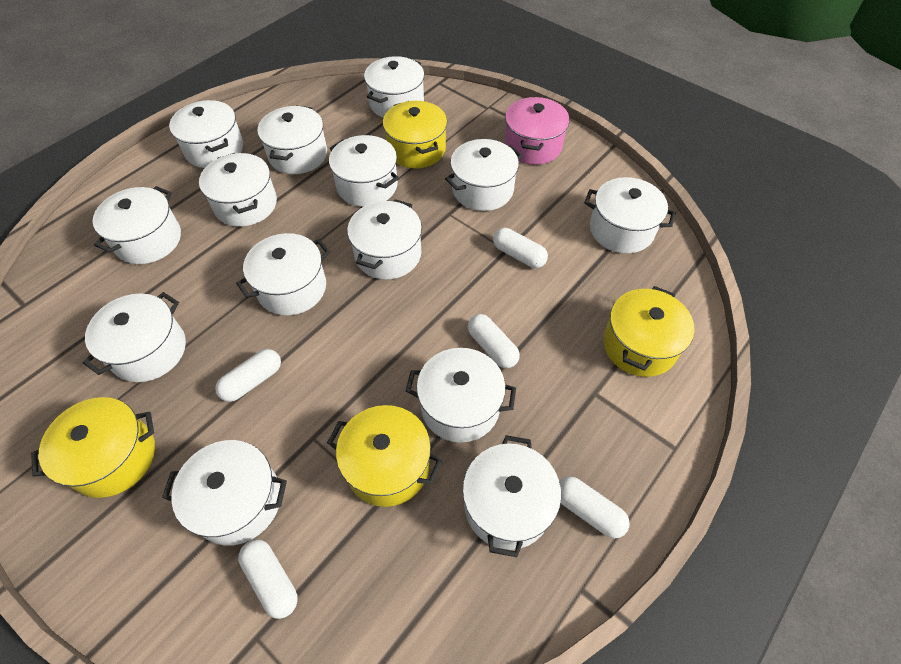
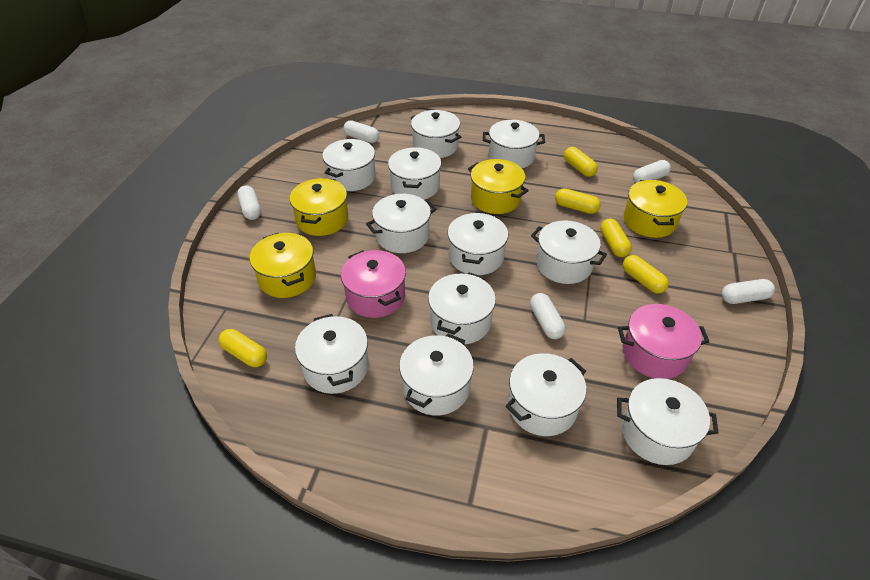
pink pot: 1 -> 2
white pot: 14 -> 12
yellow capsule: 0 -> 5

